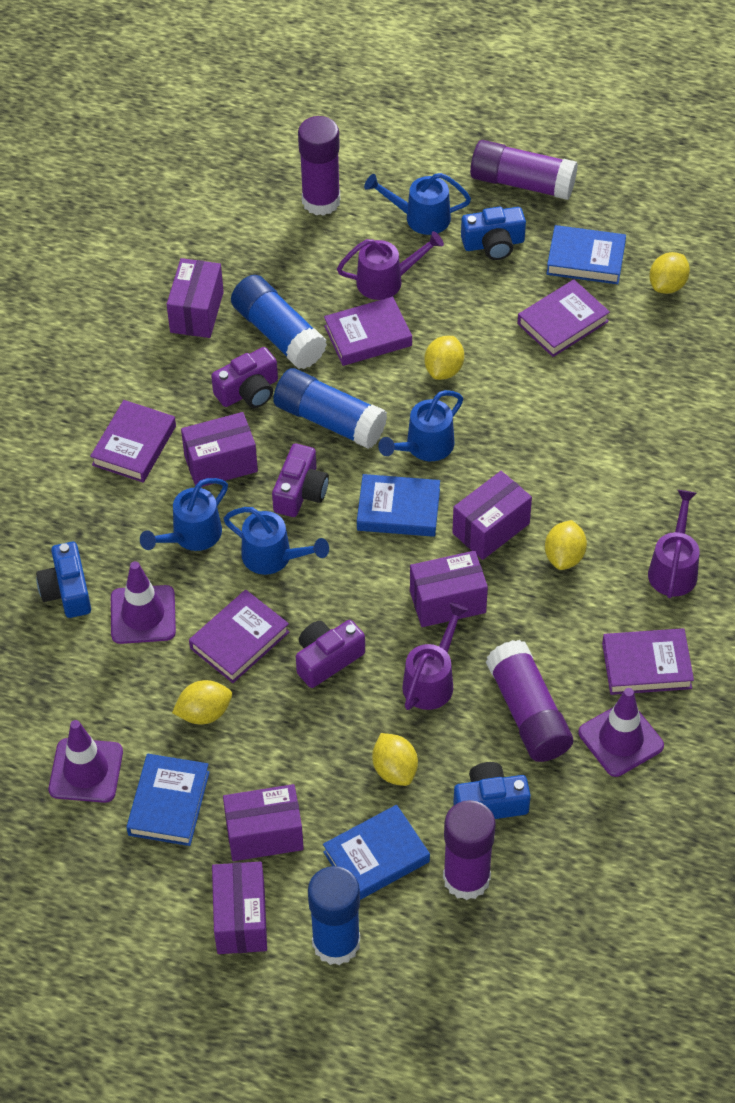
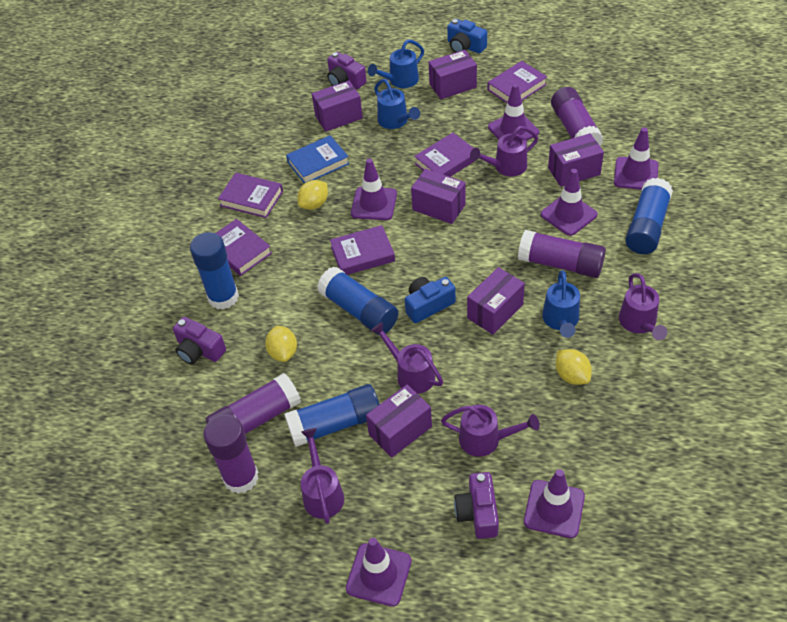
blue book: 4 -> 1
blue camera: 3 -> 2
blue glue stick: 3 -> 4
blue watering can: 4 -> 3
purple traffic cone: 3 -> 6
purple watering can: 3 -> 5
yellow lemon: 5 -> 3

